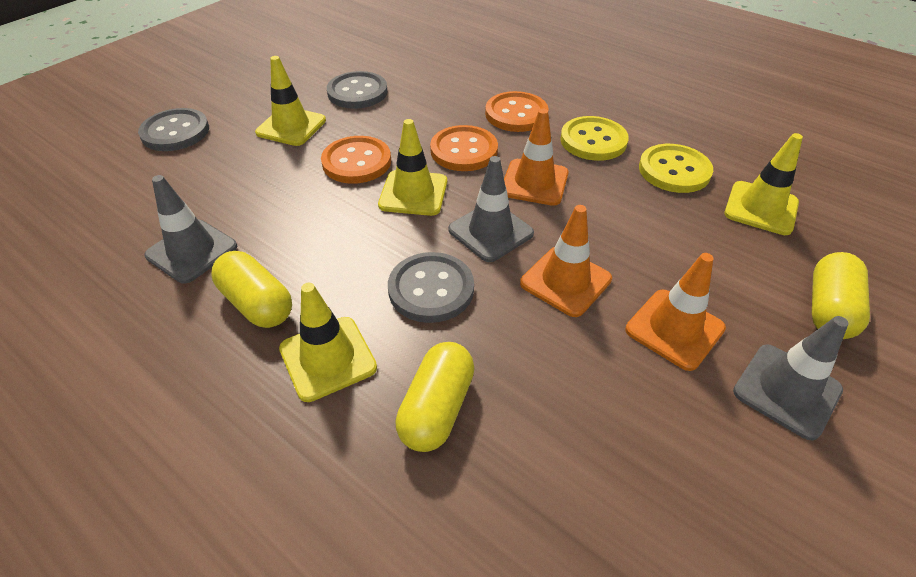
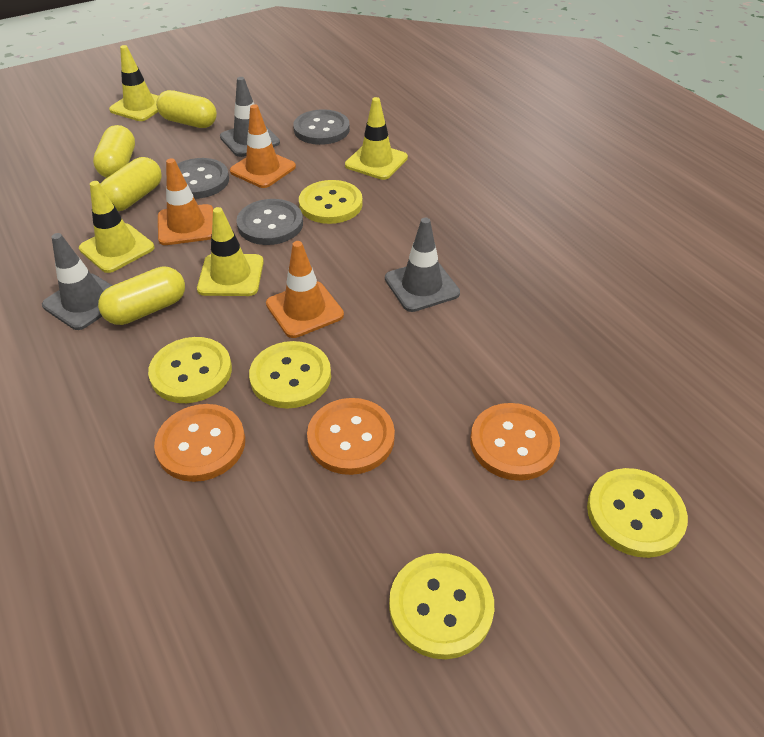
yellow button: 2 -> 5
yellow capsule: 3 -> 4

